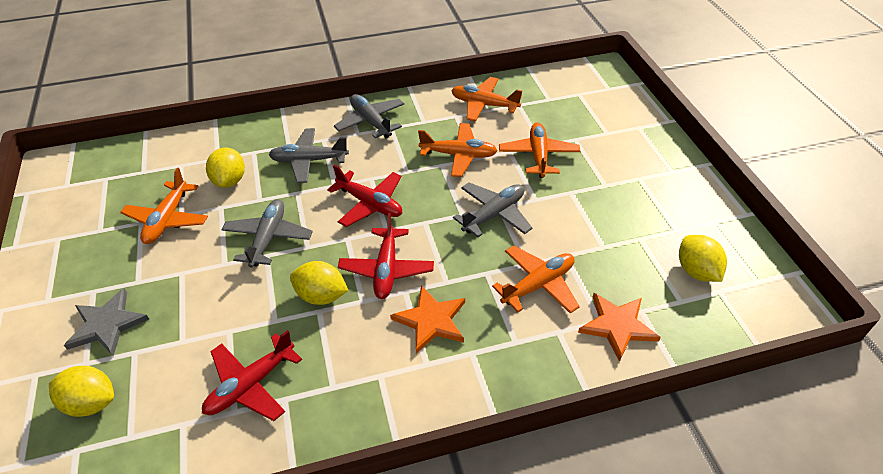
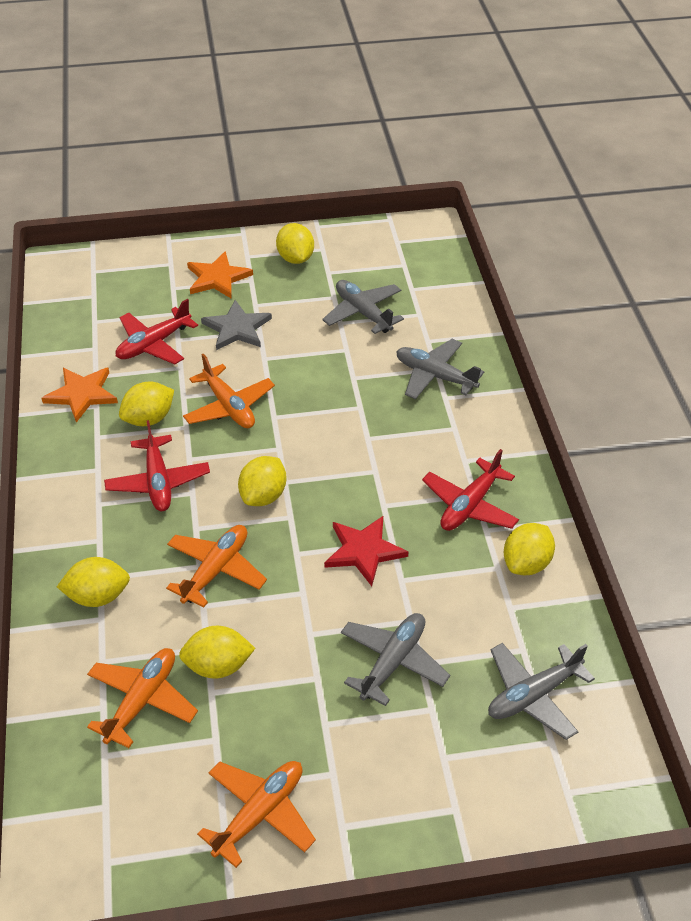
orange plane: 5 -> 4
red star: 0 -> 1
yellow lemon: 4 -> 6

